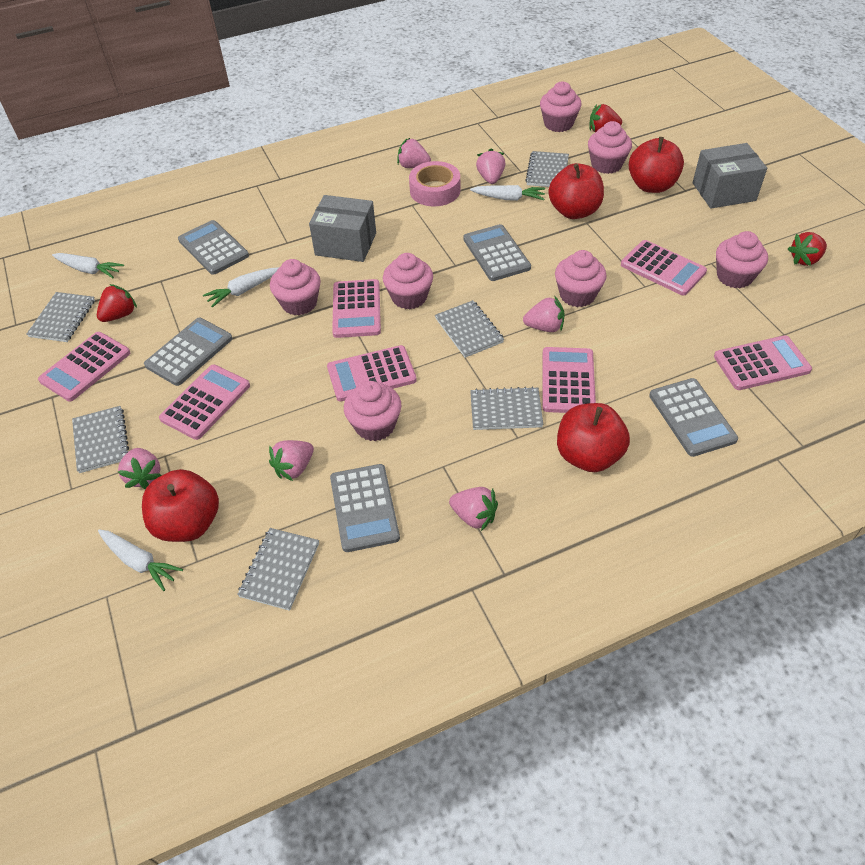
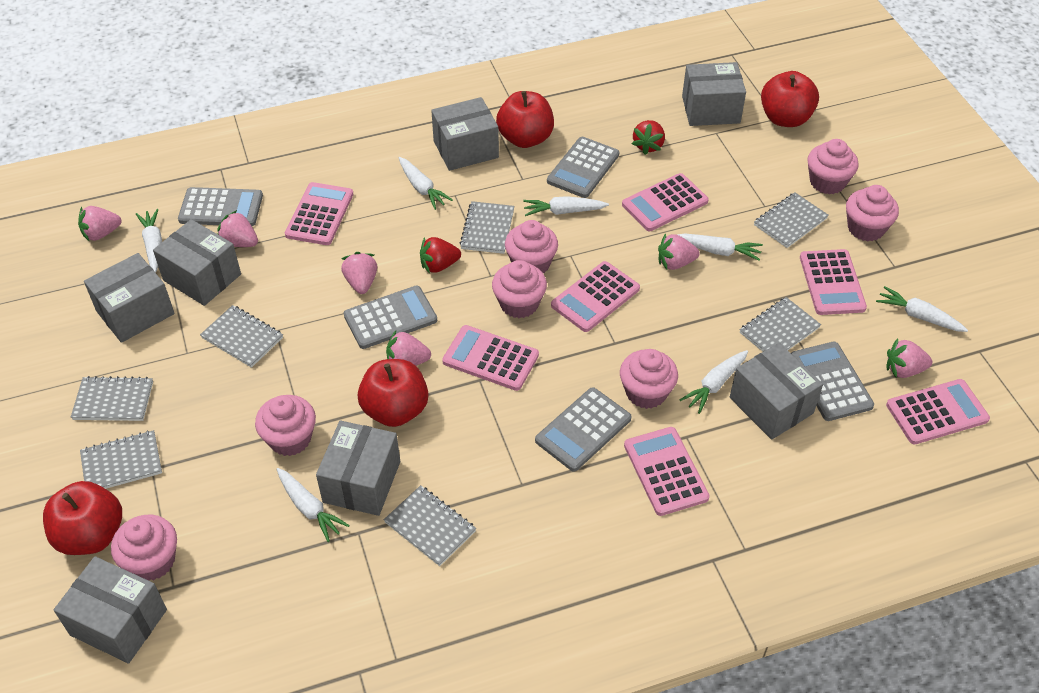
grey box: 2 -> 7
grey notebook: 6 -> 7
pink tape: 1 -> 0
red strawberry: 3 -> 2
white carrot: 4 -> 7

